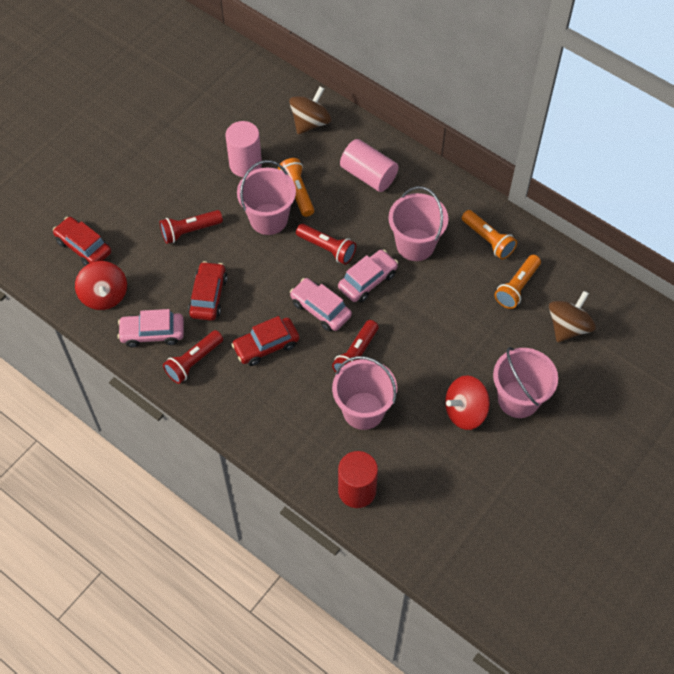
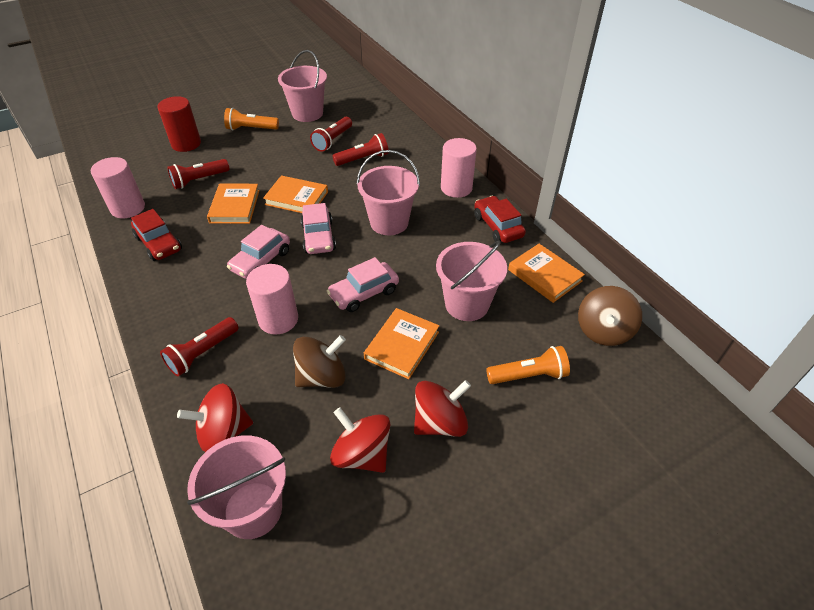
orange book: 0 -> 4
orange flashlight: 3 -> 2
pink cylinder: 2 -> 3
red car: 3 -> 2
red spinning top: 2 -> 3

